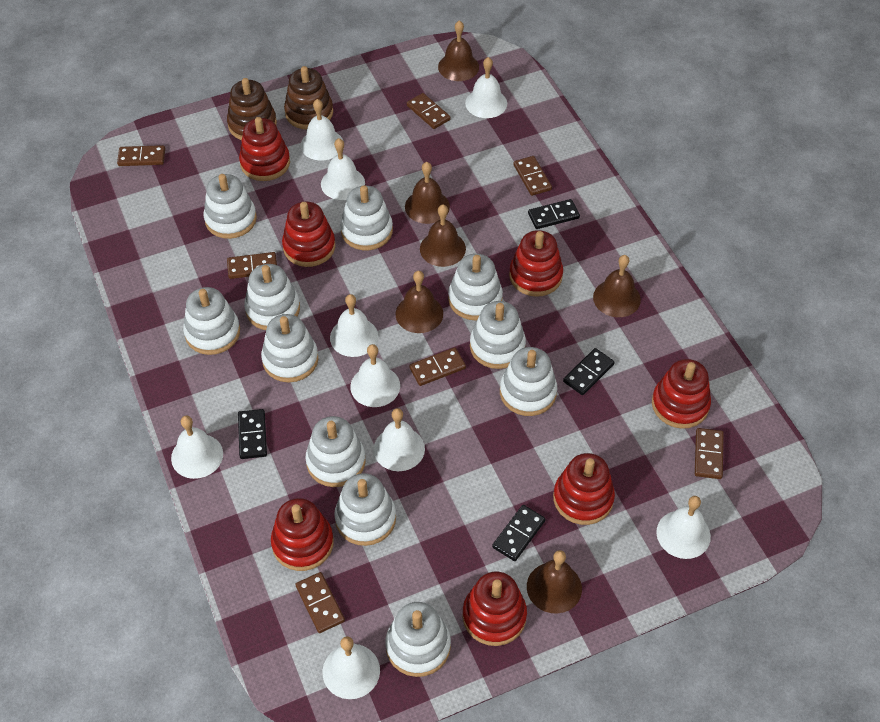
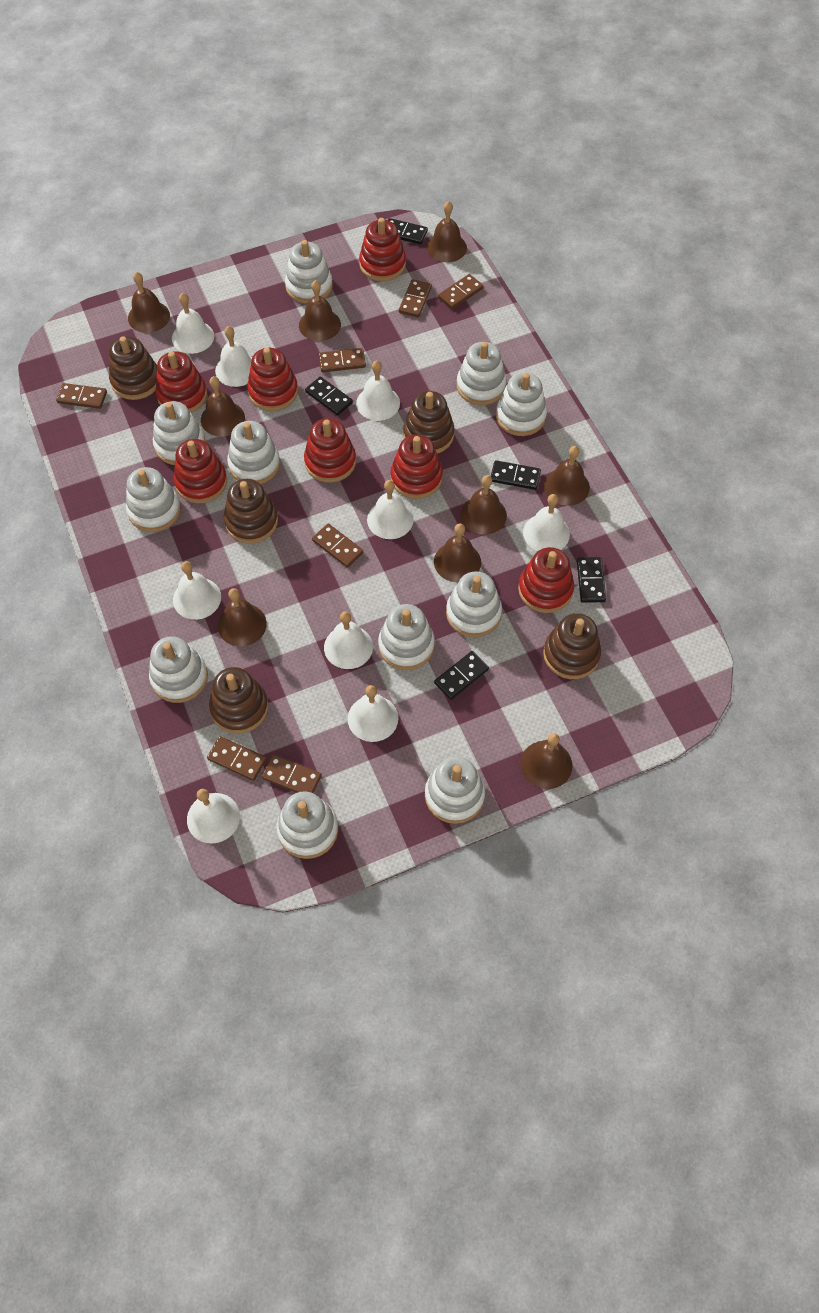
black domino: 4 -> 5
brown bell: 6 -> 9
brown stacking toy: 2 -> 5

